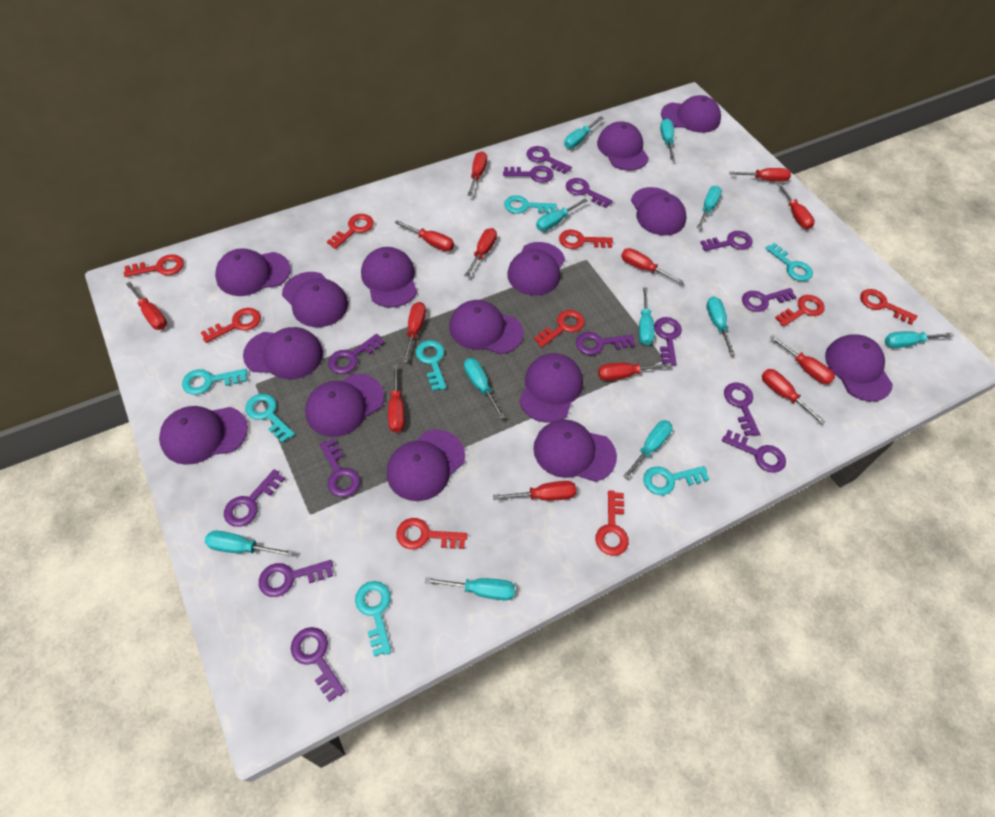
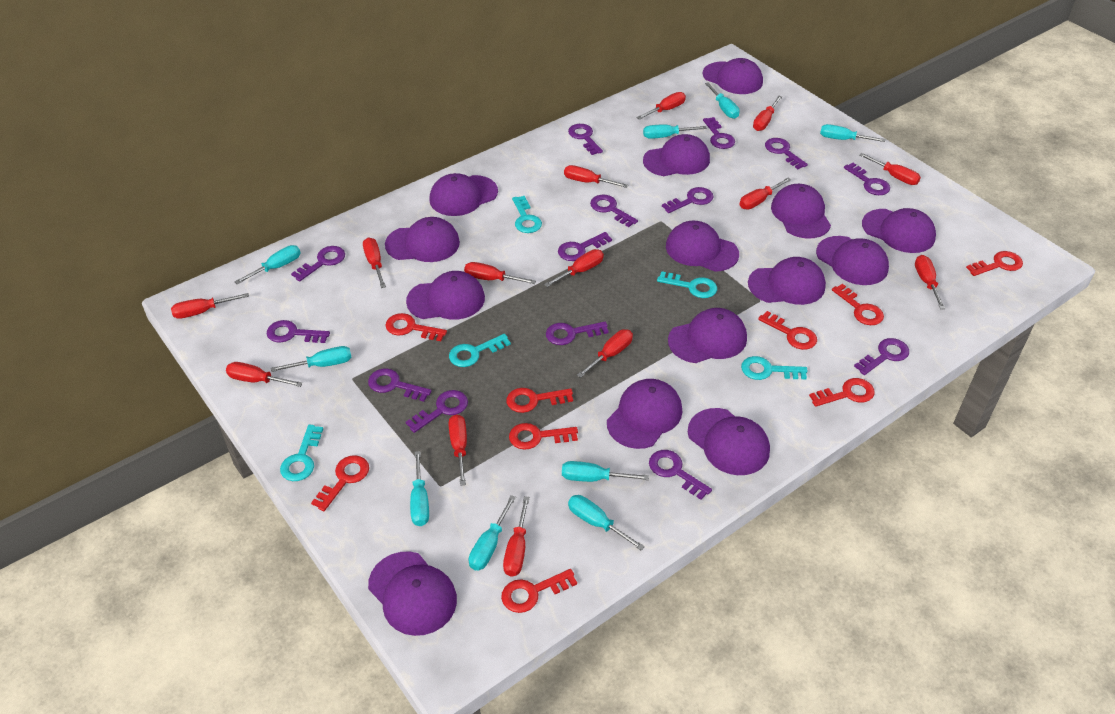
purple cap: 15 -> 14
red screwdriver: 13 -> 14
turquoise key: 7 -> 5
turquoise screwdriver: 11 -> 9

